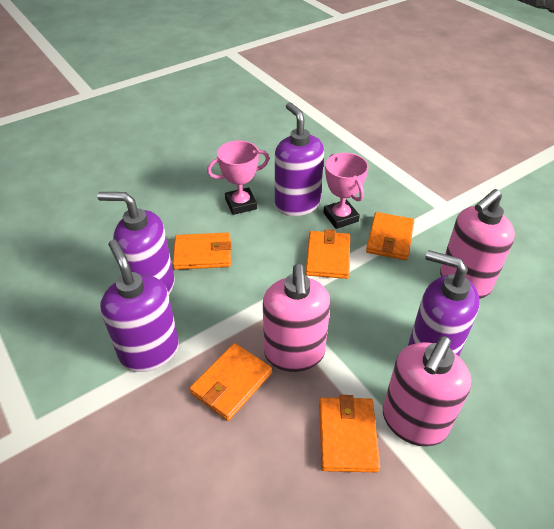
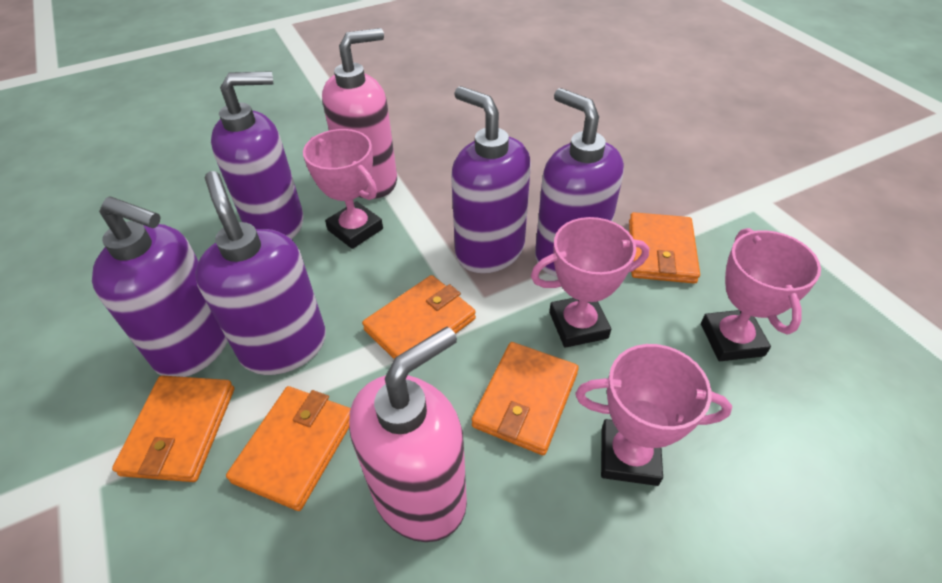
pink soap dispenser: 3 -> 2
pink trophy: 2 -> 4
purple soap dispenser: 4 -> 5

